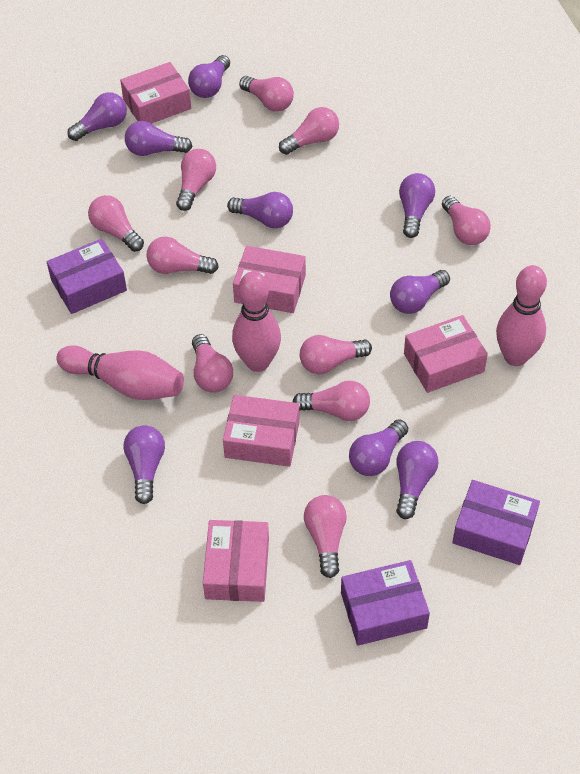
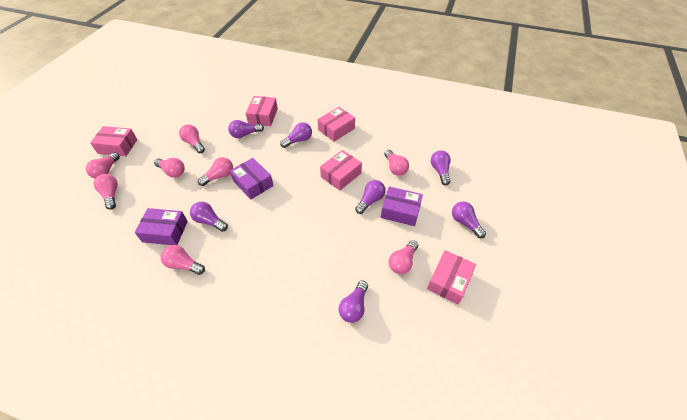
pink bowling pin: 3 -> 0
pink light bulb: 10 -> 8
purple light bulb: 9 -> 7

